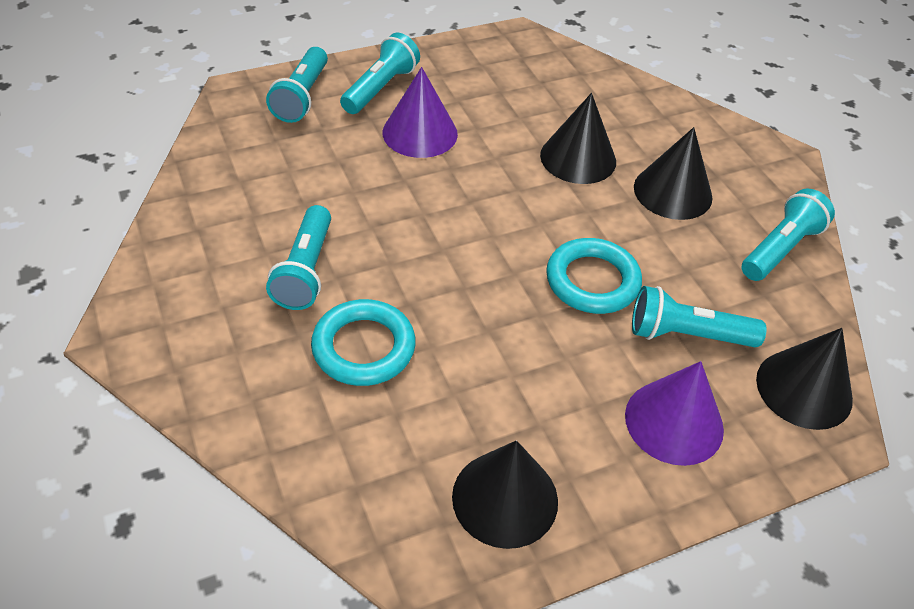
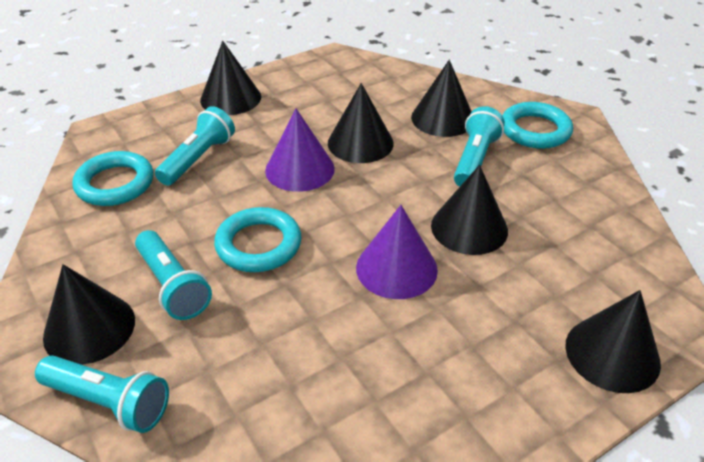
black cone: 4 -> 6
turquoise flashlight: 5 -> 4
turquoise ring: 2 -> 3

